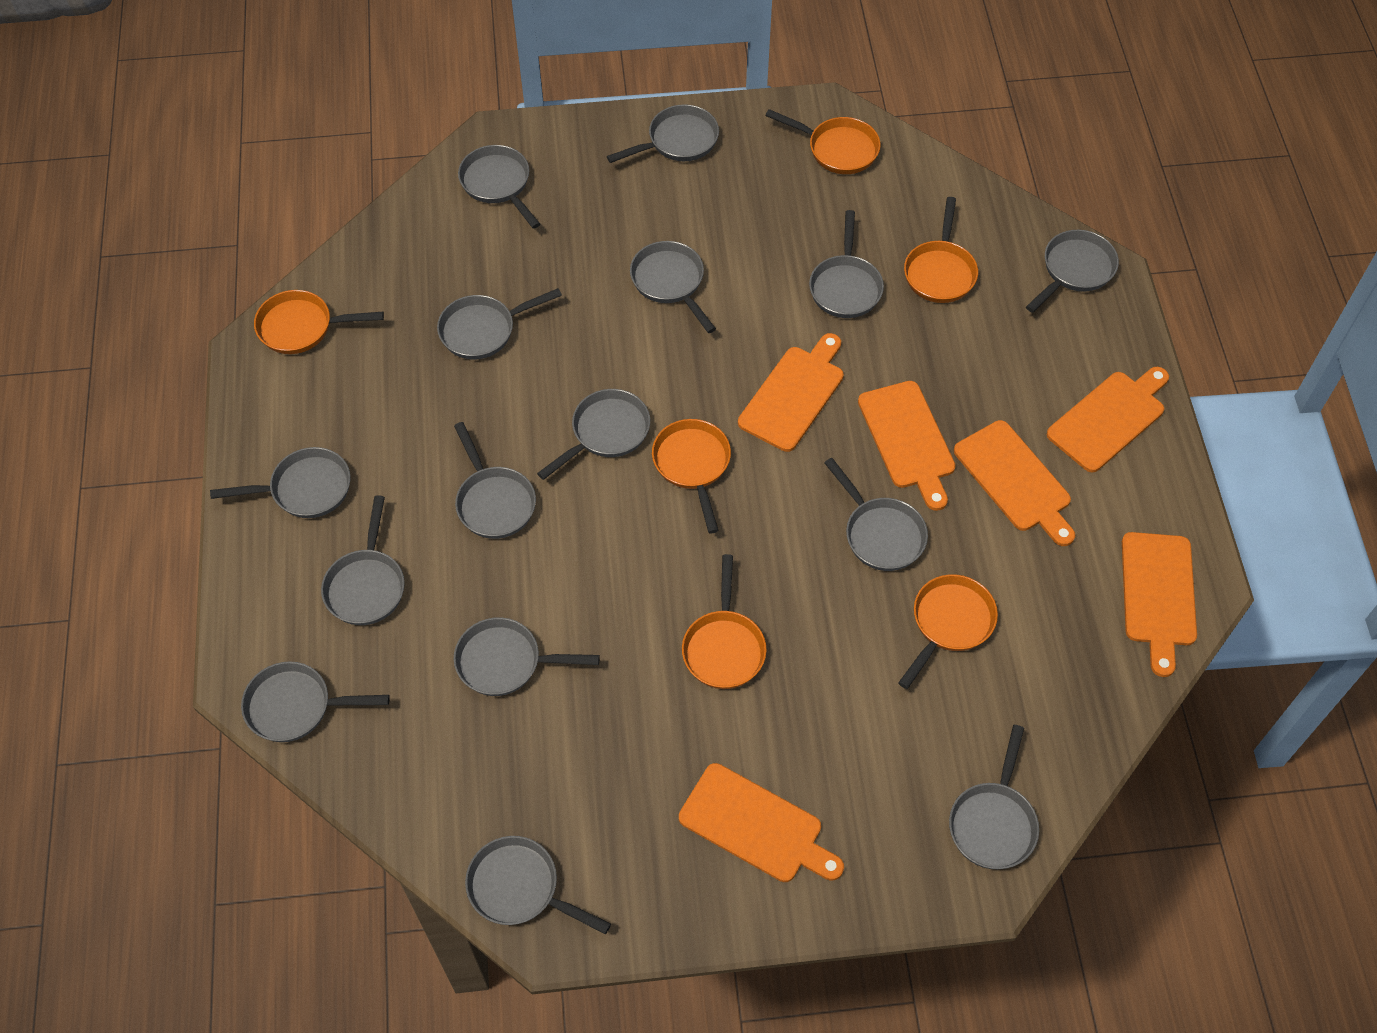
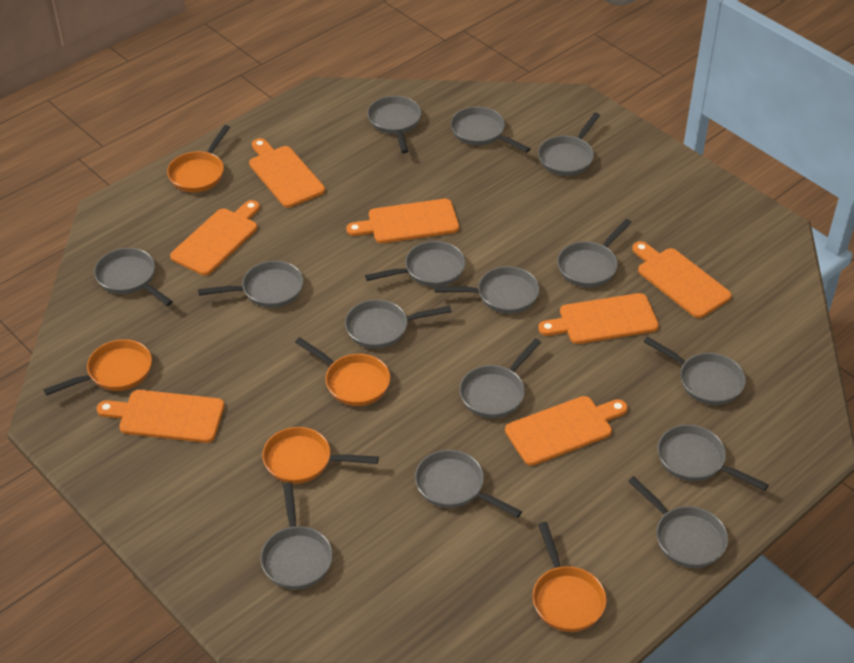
orange cutting board: 6 -> 7
orange pan: 6 -> 5

